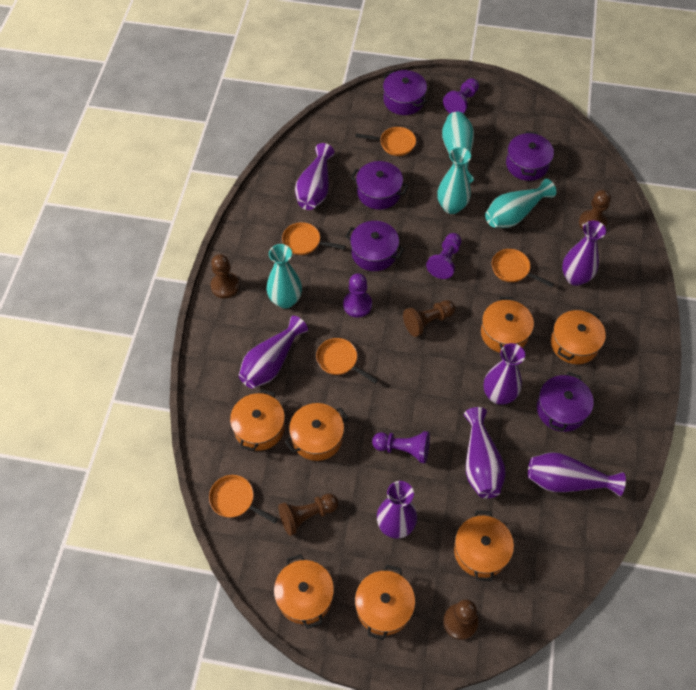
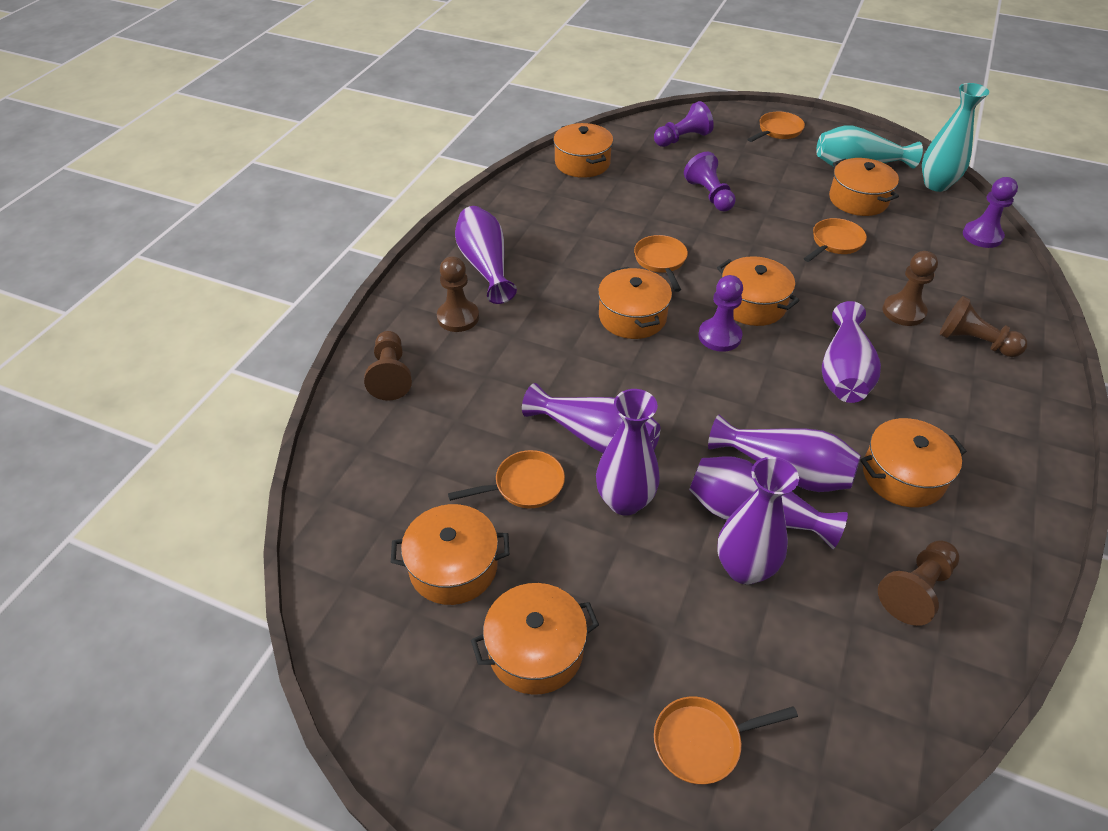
purple pot: 5 -> 0
turquoise vase: 4 -> 2

